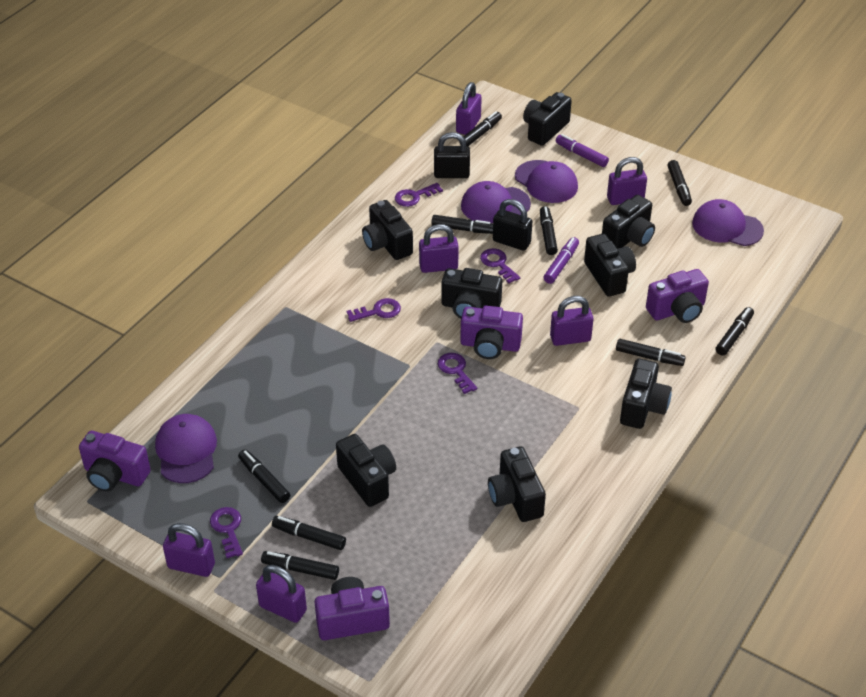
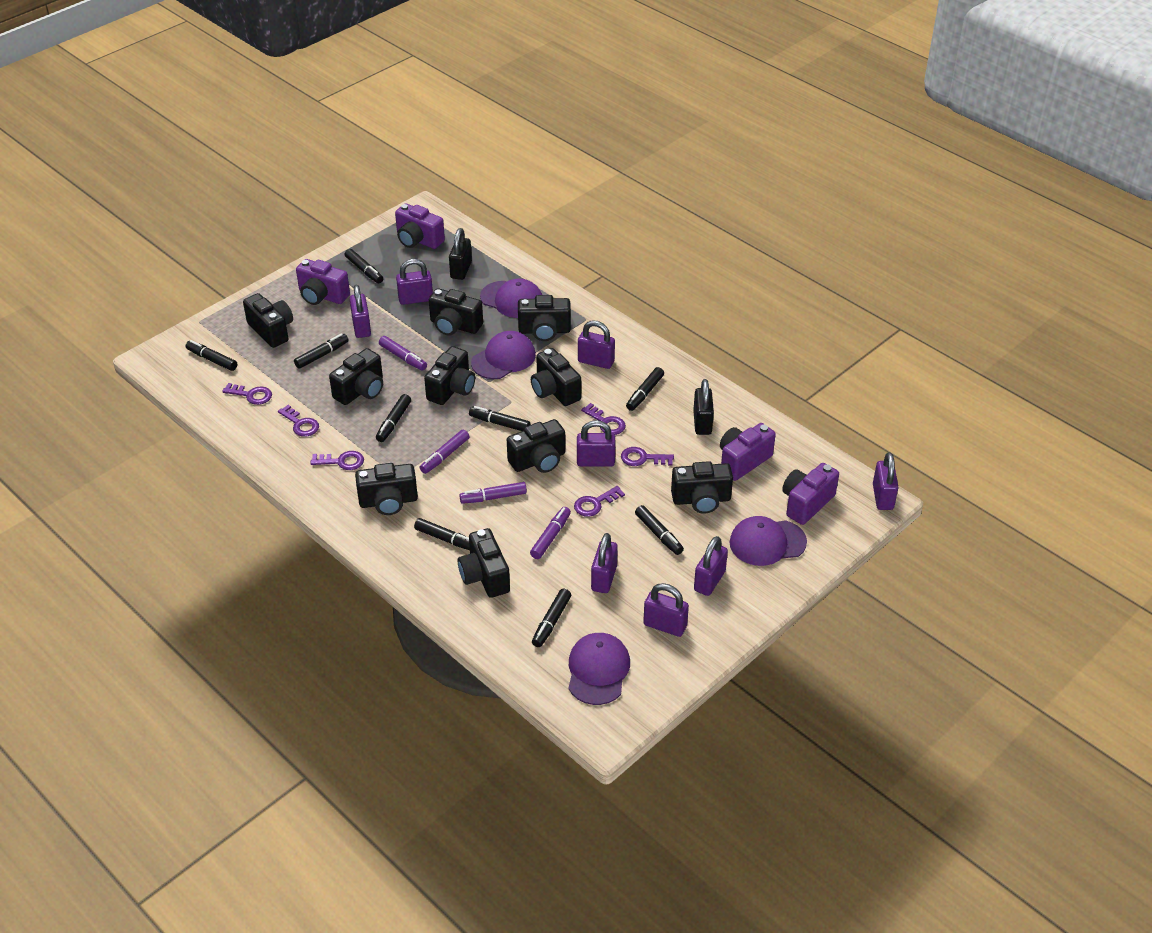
black camera: 8 -> 10
purple key: 5 -> 6
purple marker: 2 -> 4
purple padlock: 6 -> 8

